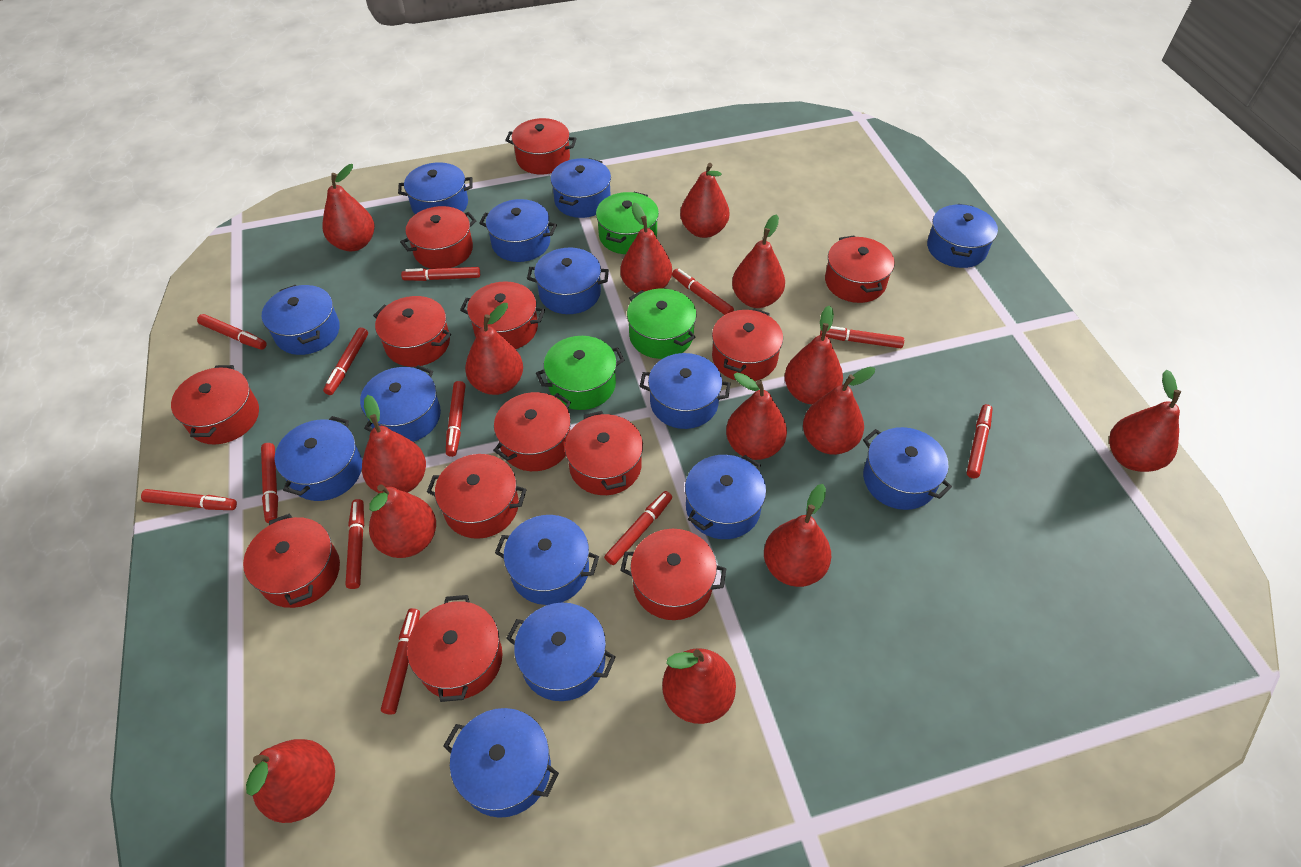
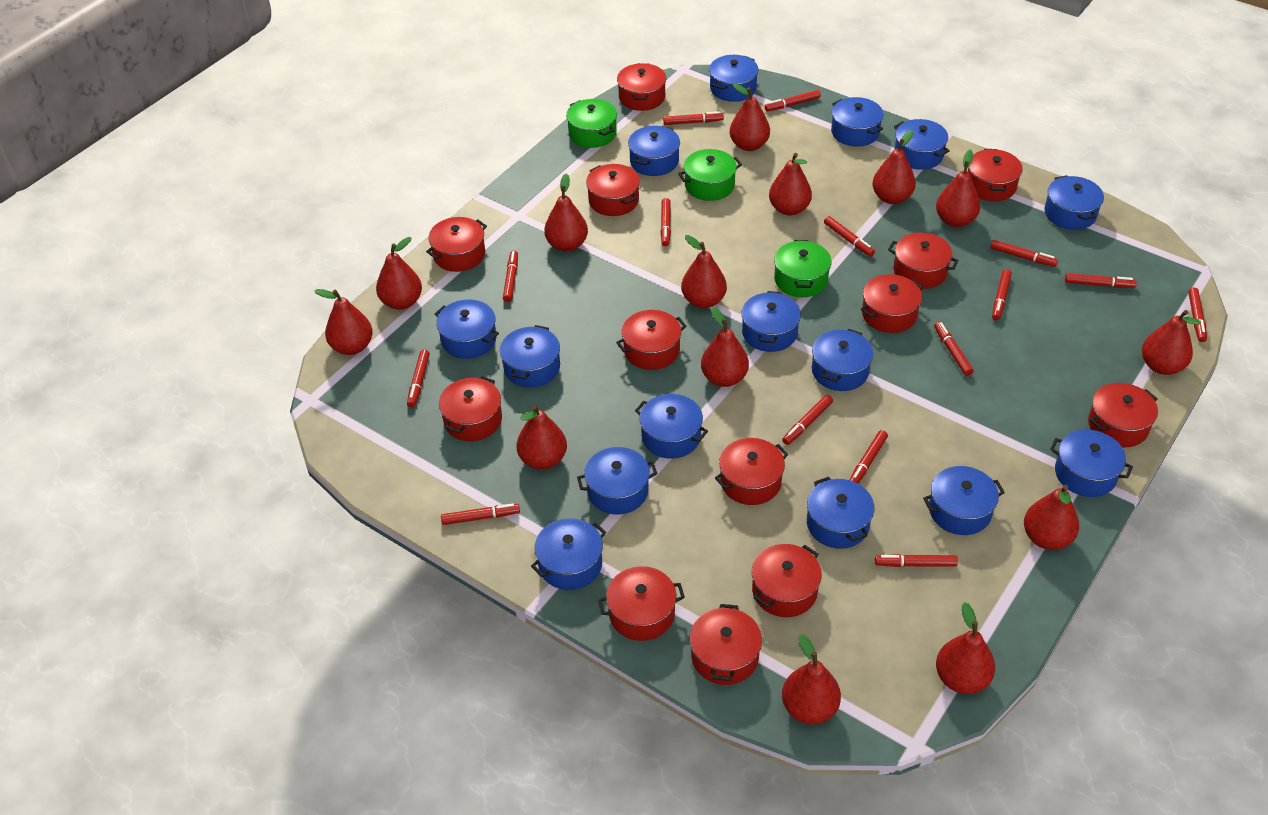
blue pot: 14 -> 15
red marker: 12 -> 15

